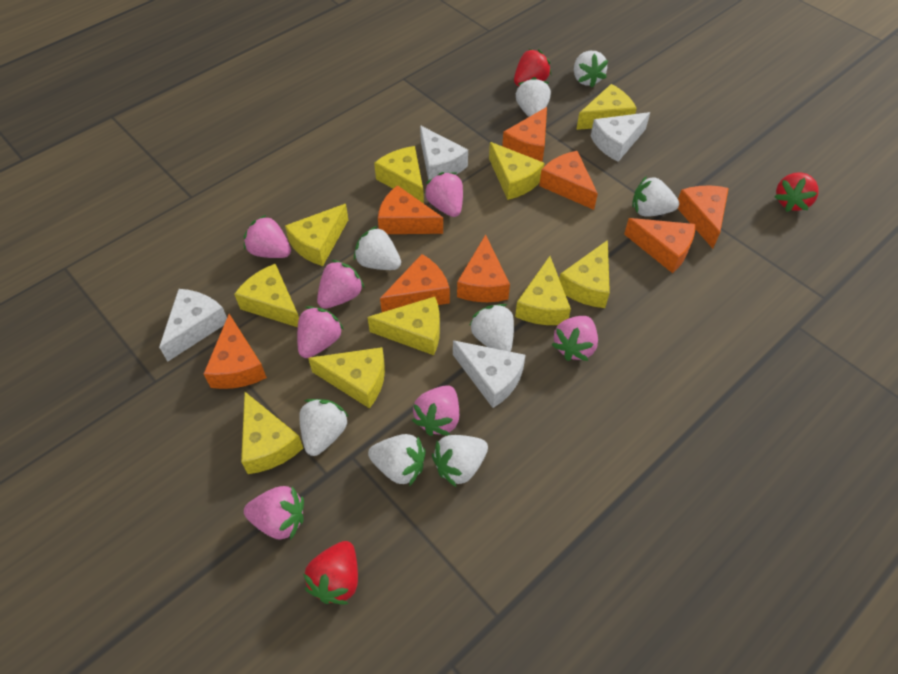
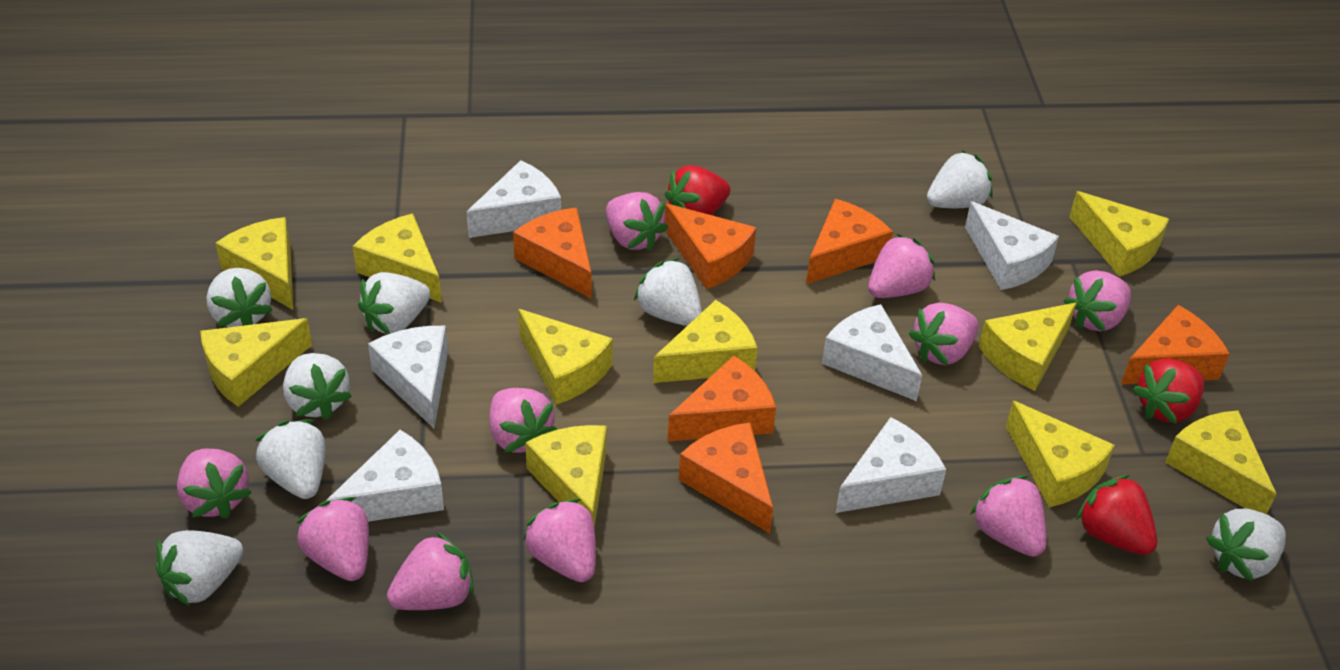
orange cheese: 8 -> 6
pink strawberry: 7 -> 10
white cheese: 4 -> 6

